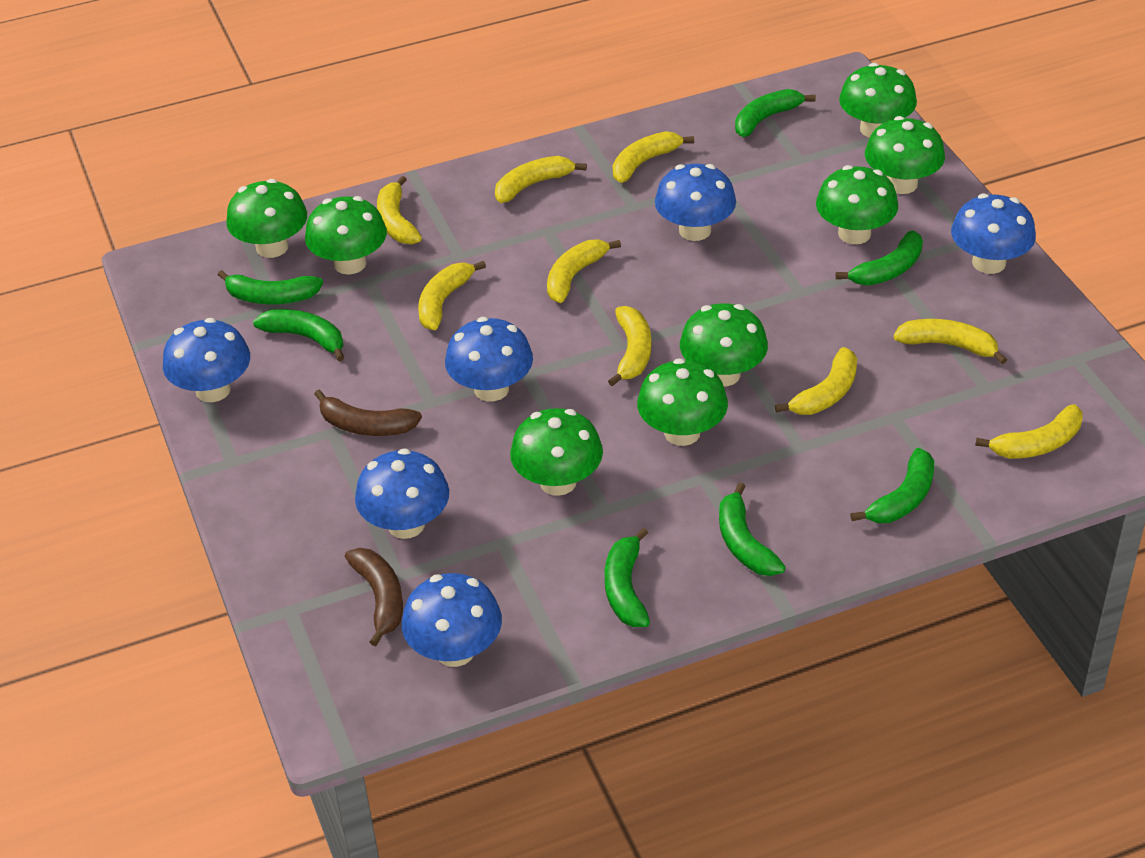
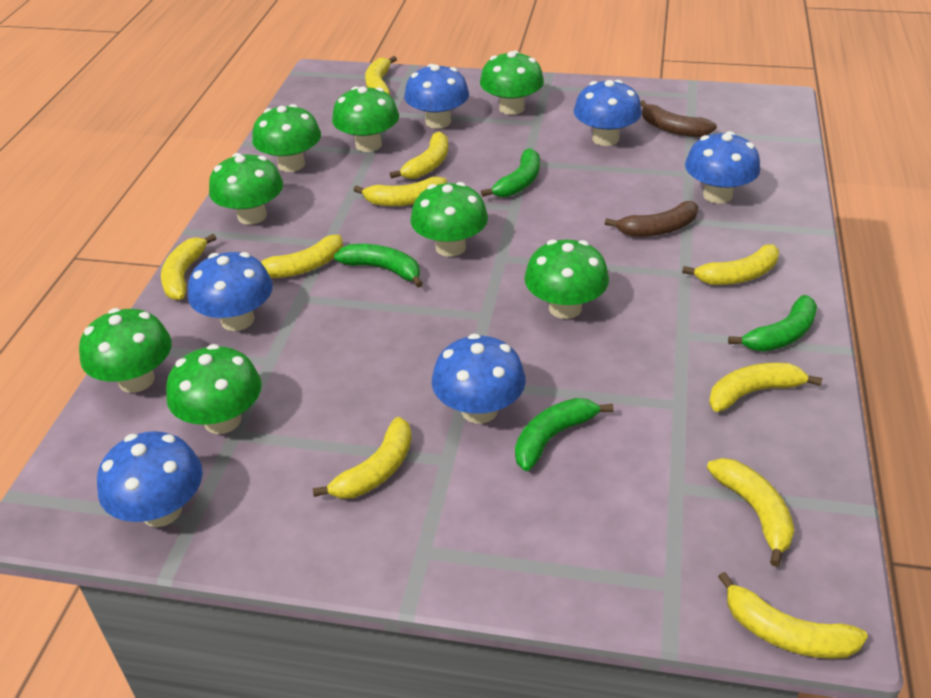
green banana: 7 -> 4
yellow banana: 9 -> 10

